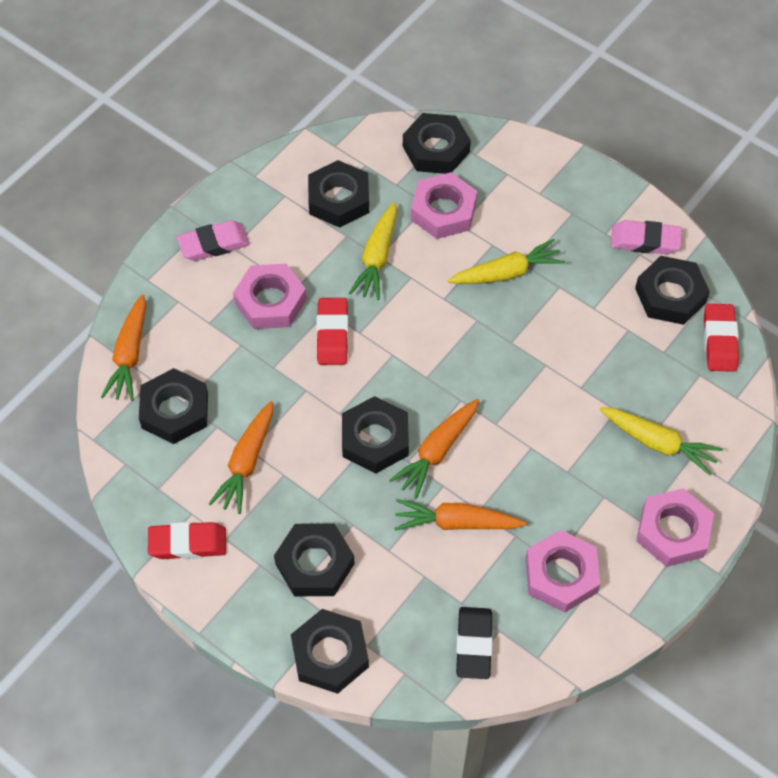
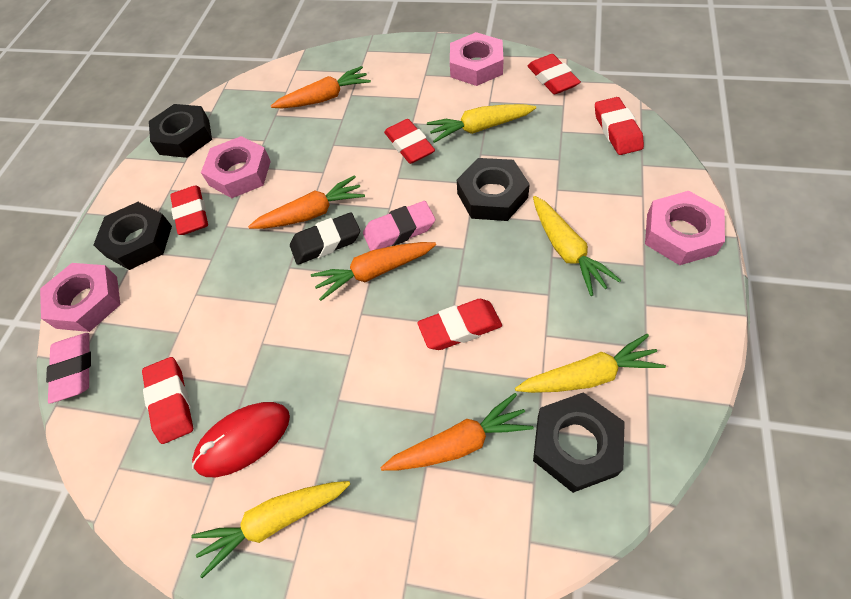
black nut: 7 -> 4
red eraser: 3 -> 6
red mouse: 0 -> 1
yellow carrot: 3 -> 4

